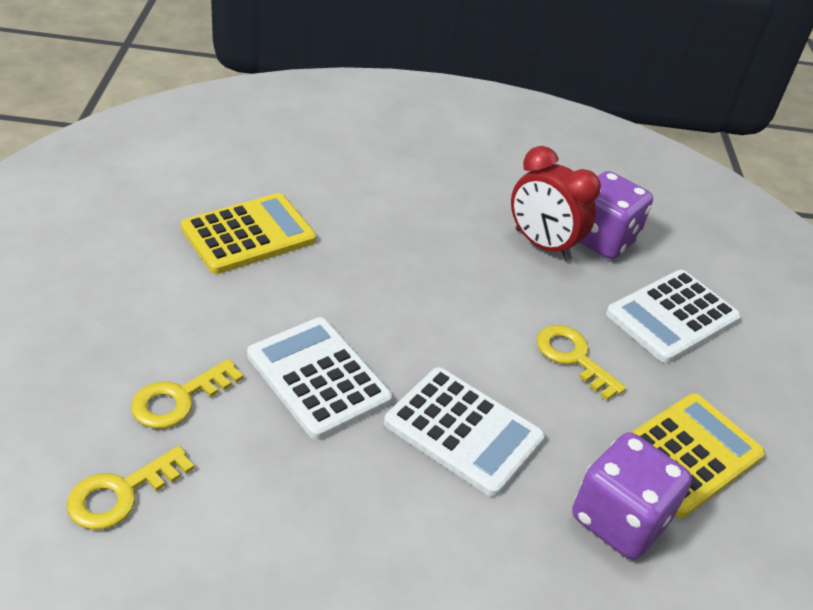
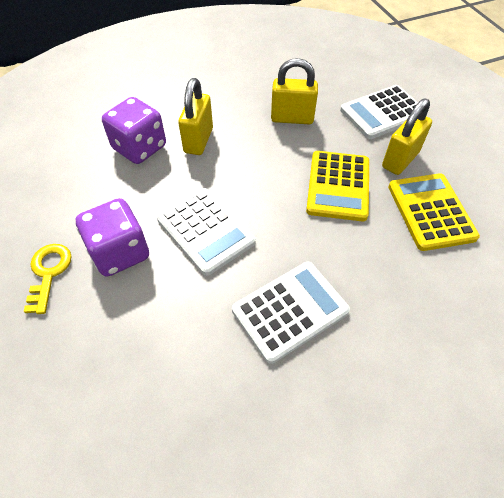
red clock: 1 -> 0
yellow key: 3 -> 1
yellow padlock: 0 -> 3

